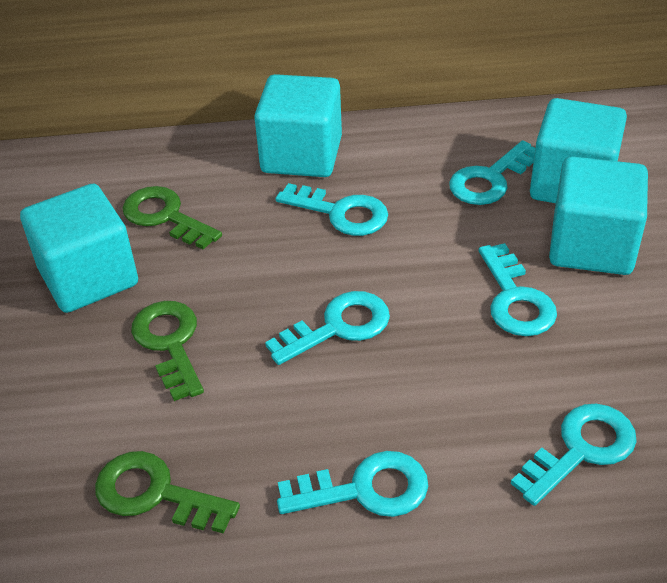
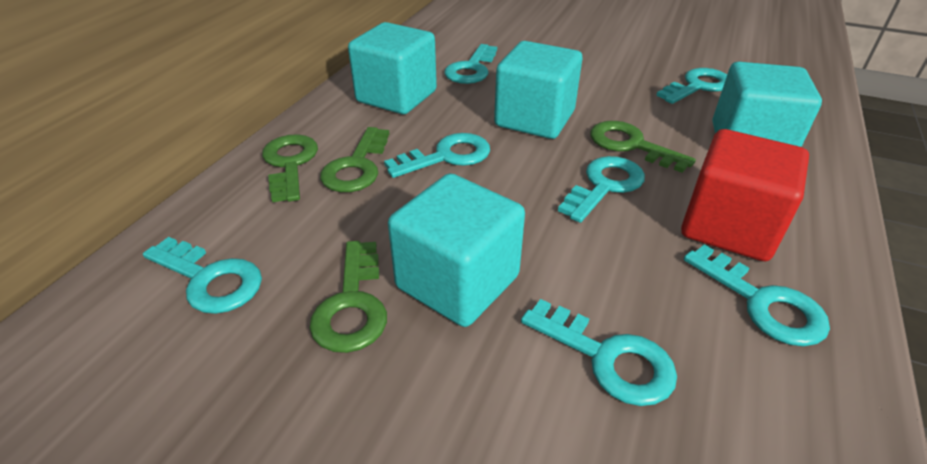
green key: 3 -> 4
red cube: 0 -> 1
turquoise key: 6 -> 7

